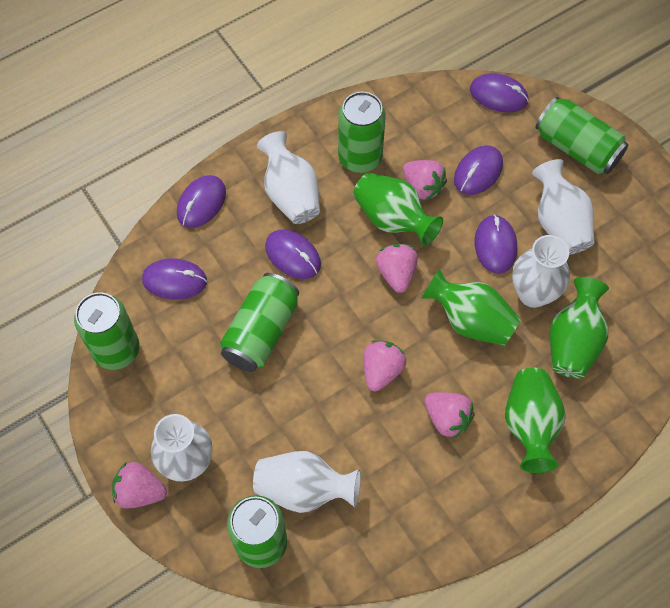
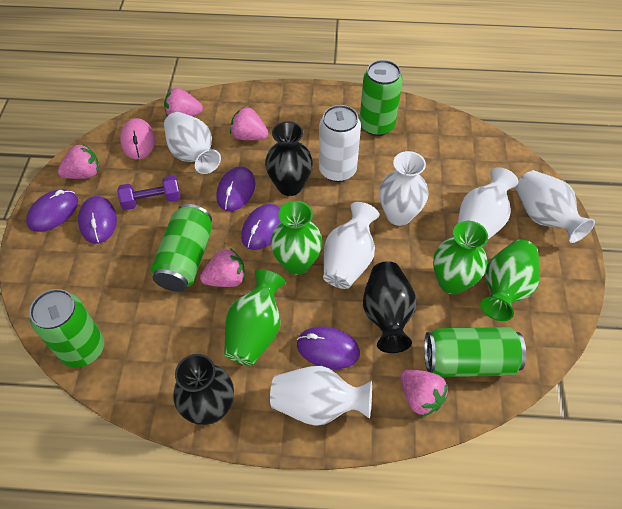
black vase: 0 -> 3
green can: 5 -> 4
pink mouse: 0 -> 1
purple dumbbell: 0 -> 1
purple mouse: 6 -> 5
white can: 0 -> 1
white vase: 5 -> 6

